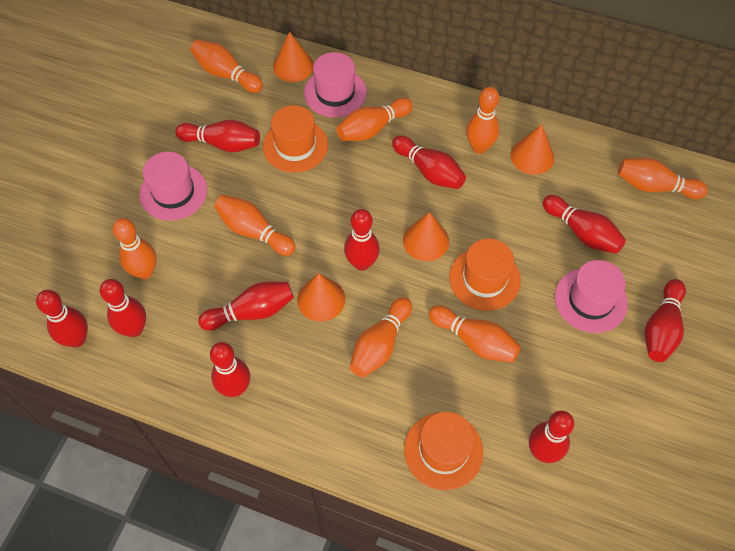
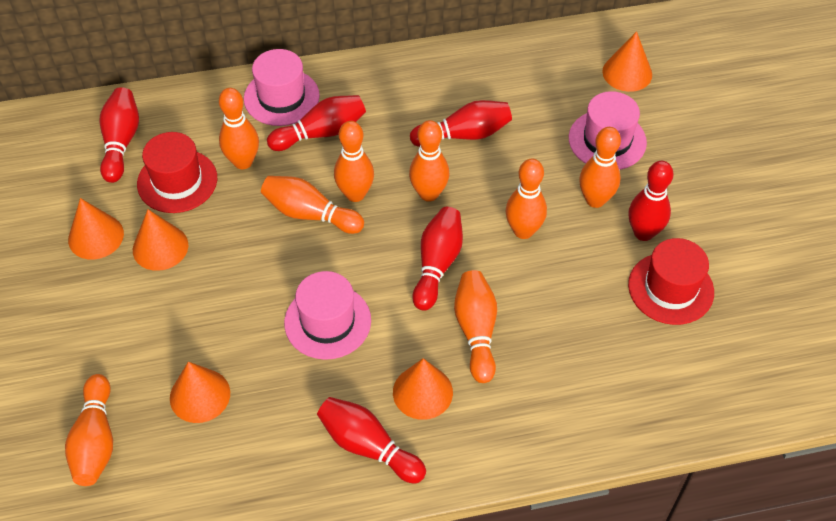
orange cone: 4 -> 5
orange hat: 3 -> 0
red bowling pin: 10 -> 6
red hat: 0 -> 2

